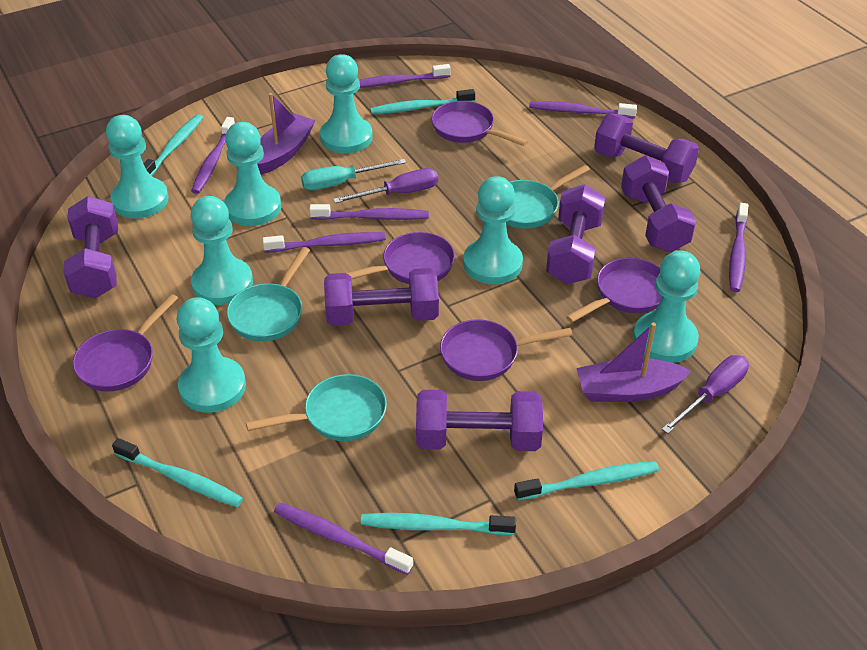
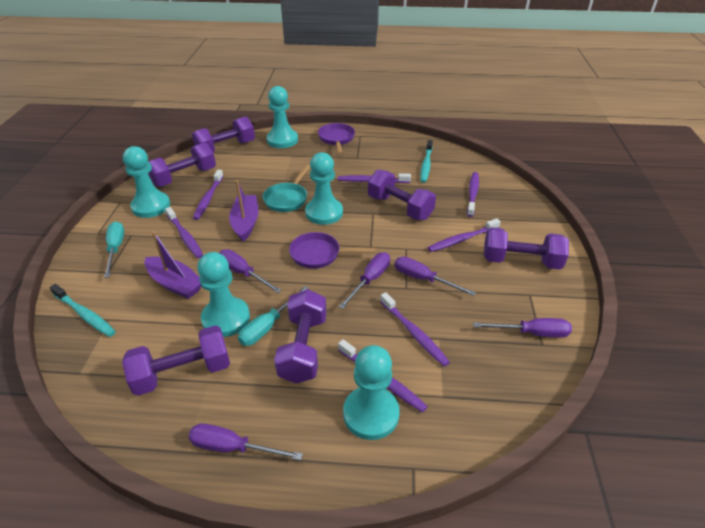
purple pan: 5 -> 2
purple screwdriver: 2 -> 5
turquoise pan: 3 -> 1
turquoise pawn: 7 -> 5
turquoise screwdriver: 1 -> 2
turquoise toothbrush: 5 -> 2

